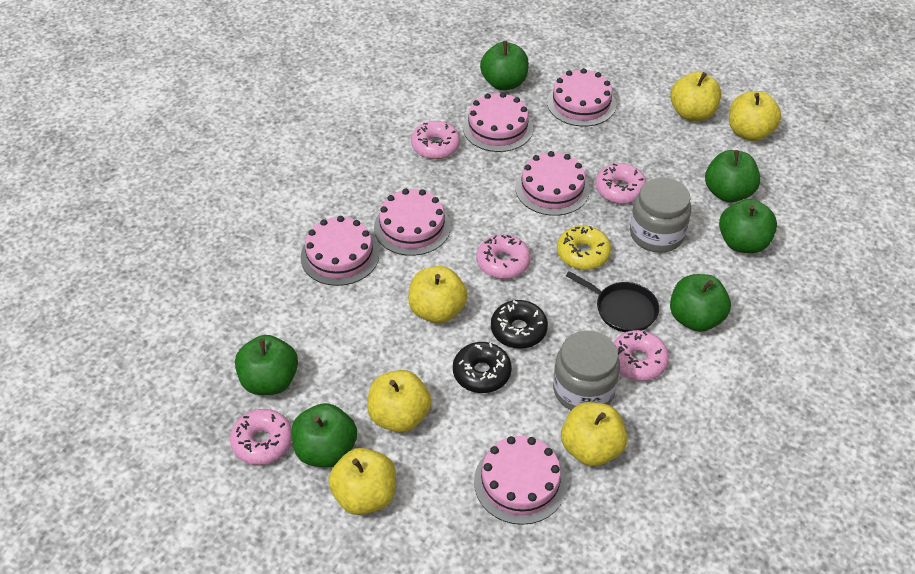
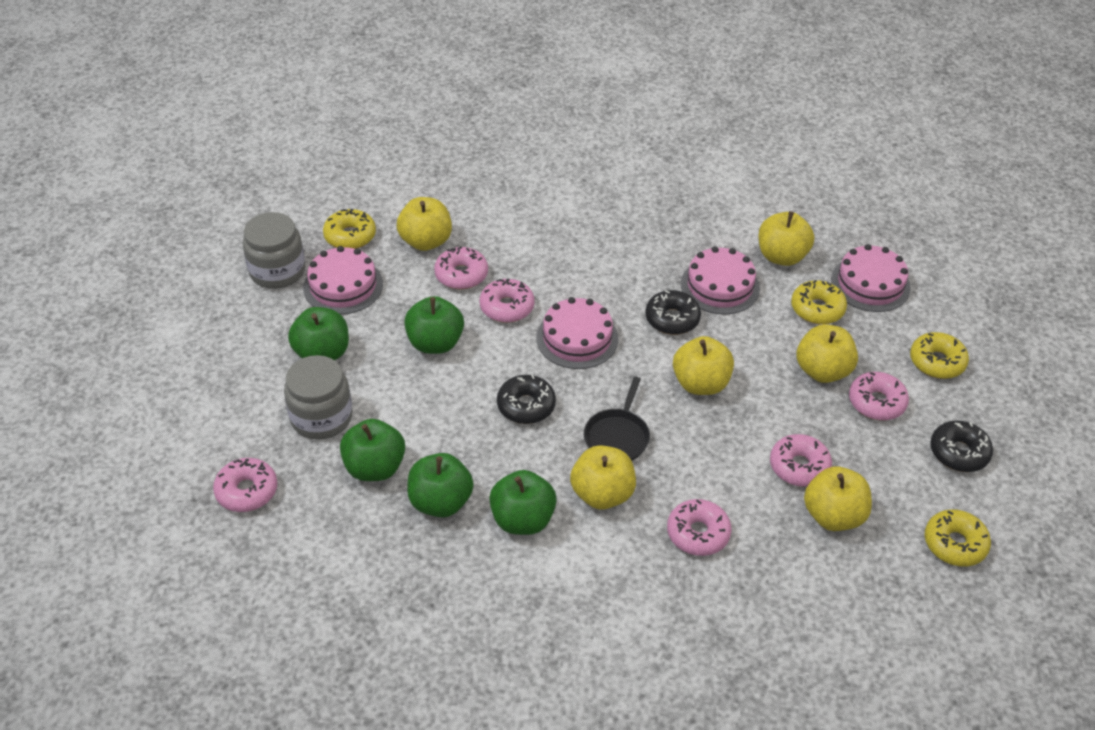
black donut: 2 -> 3
green apple: 6 -> 5
pink cake: 6 -> 4
pink donut: 5 -> 6
yellow donut: 1 -> 4

